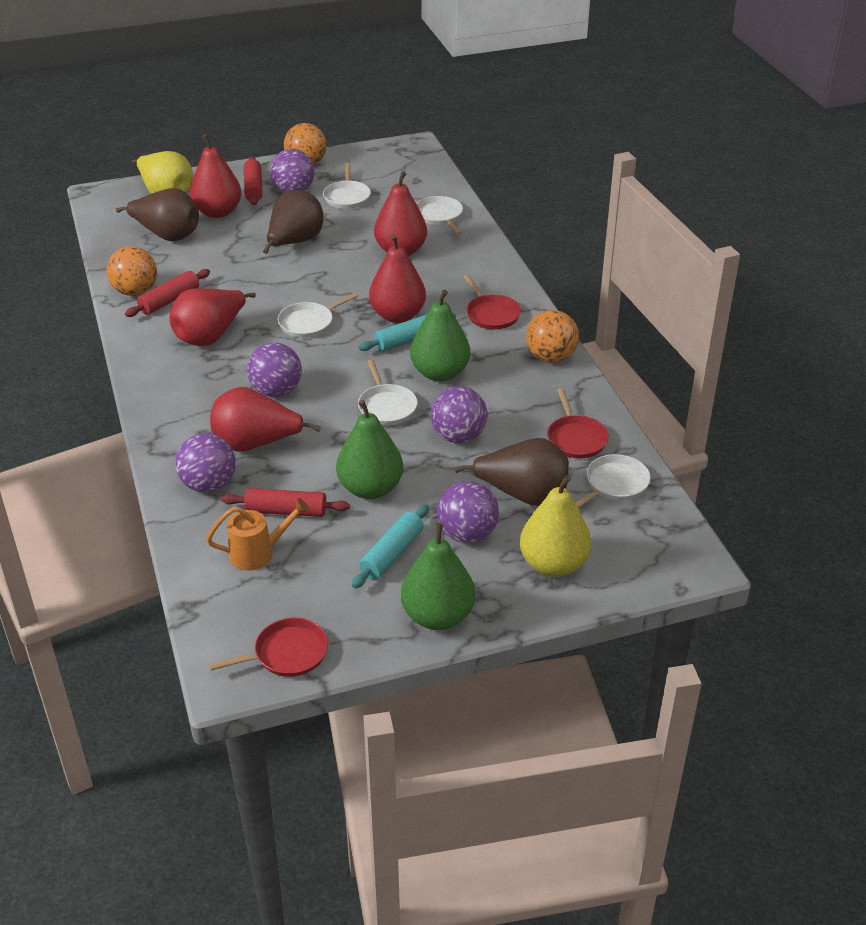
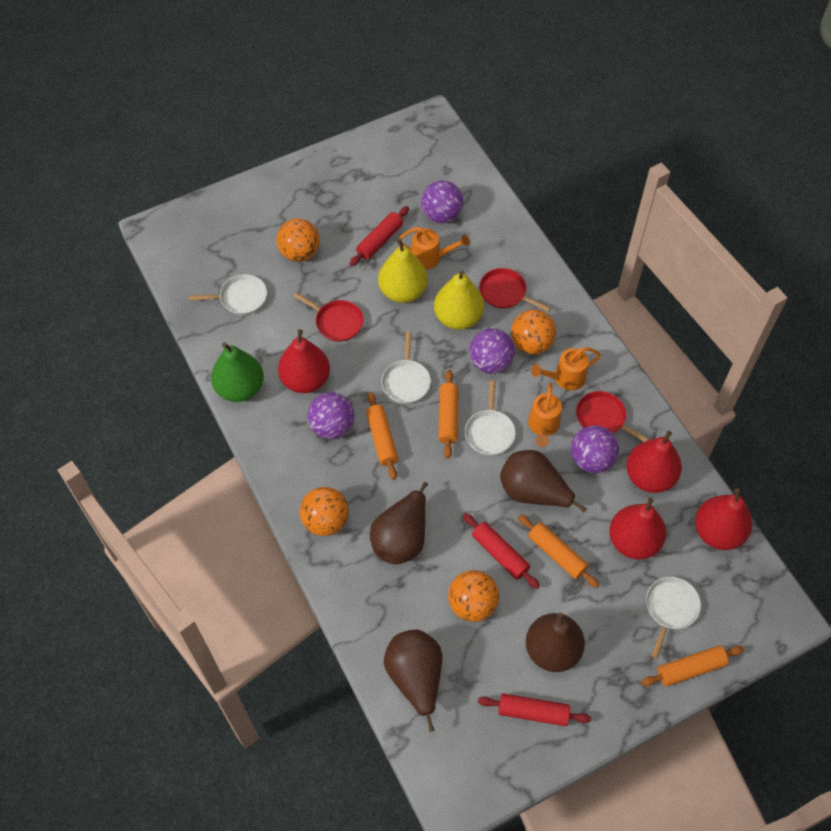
brown pear: 3 -> 4
green pear: 3 -> 1
orange ball: 3 -> 4
orange rolling pin: 0 -> 4
orange watering can: 1 -> 3
purple ball: 5 -> 4
red pear: 5 -> 4
turquoise rolling pin: 2 -> 0
white pan: 5 -> 4

